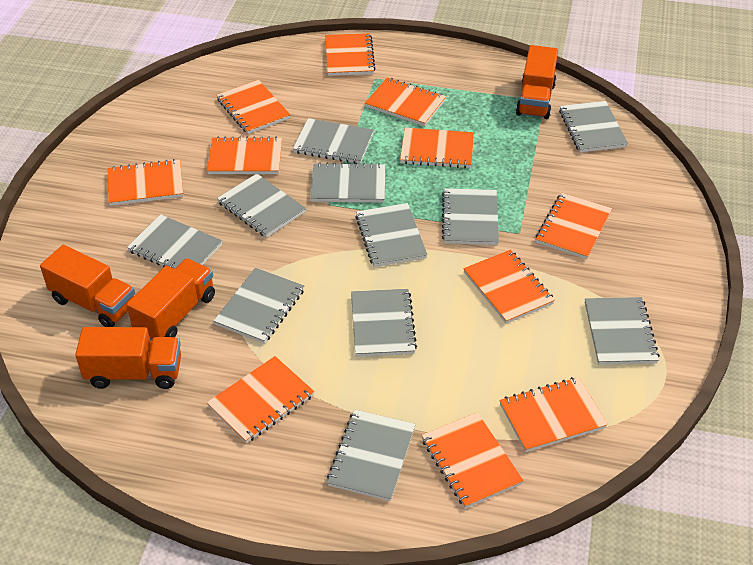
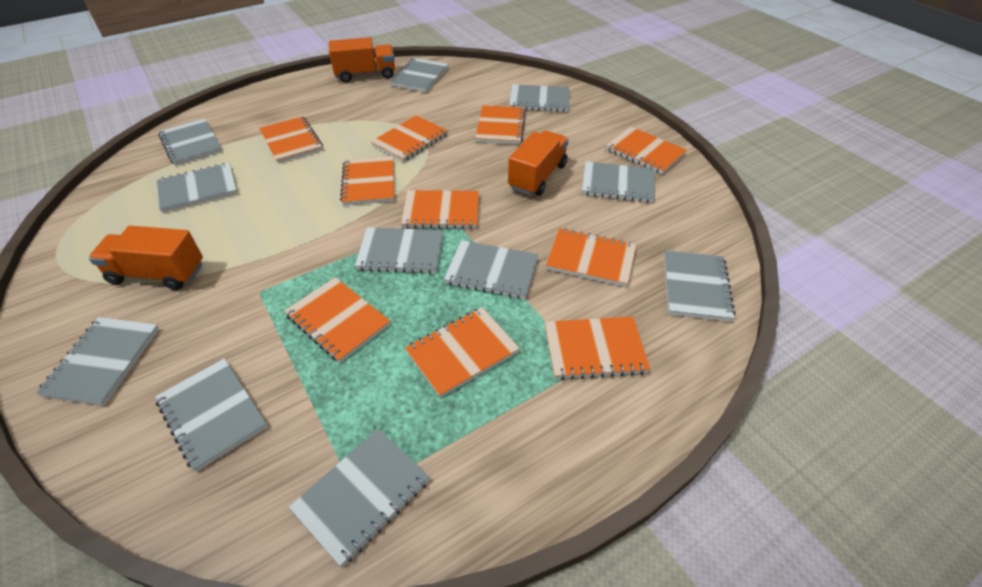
orange notebook: 11 -> 10
orange truck: 4 -> 3

